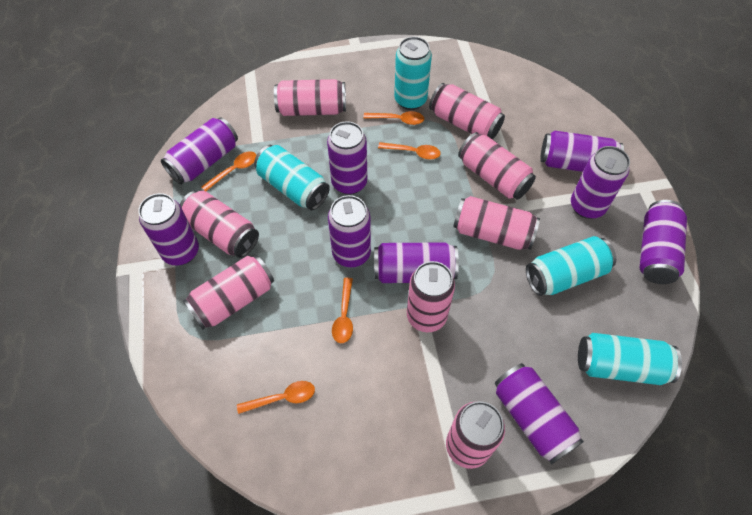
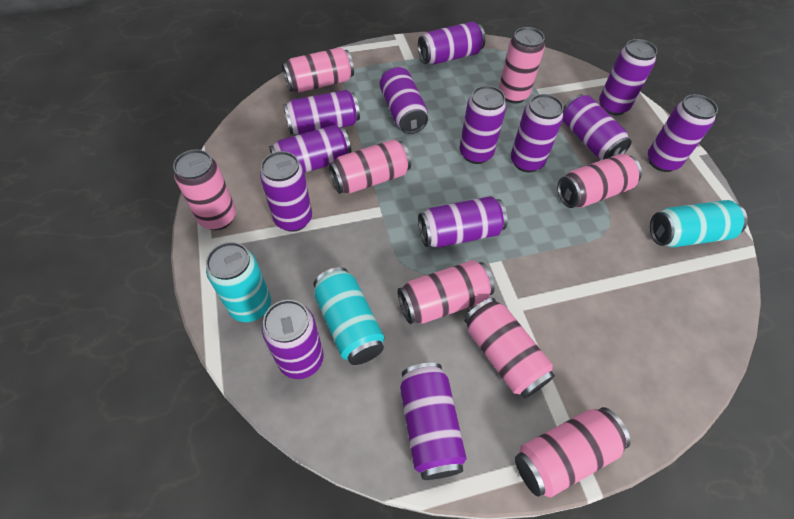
orange spoon: 5 -> 0
purple can: 9 -> 13
turquoise can: 4 -> 3

